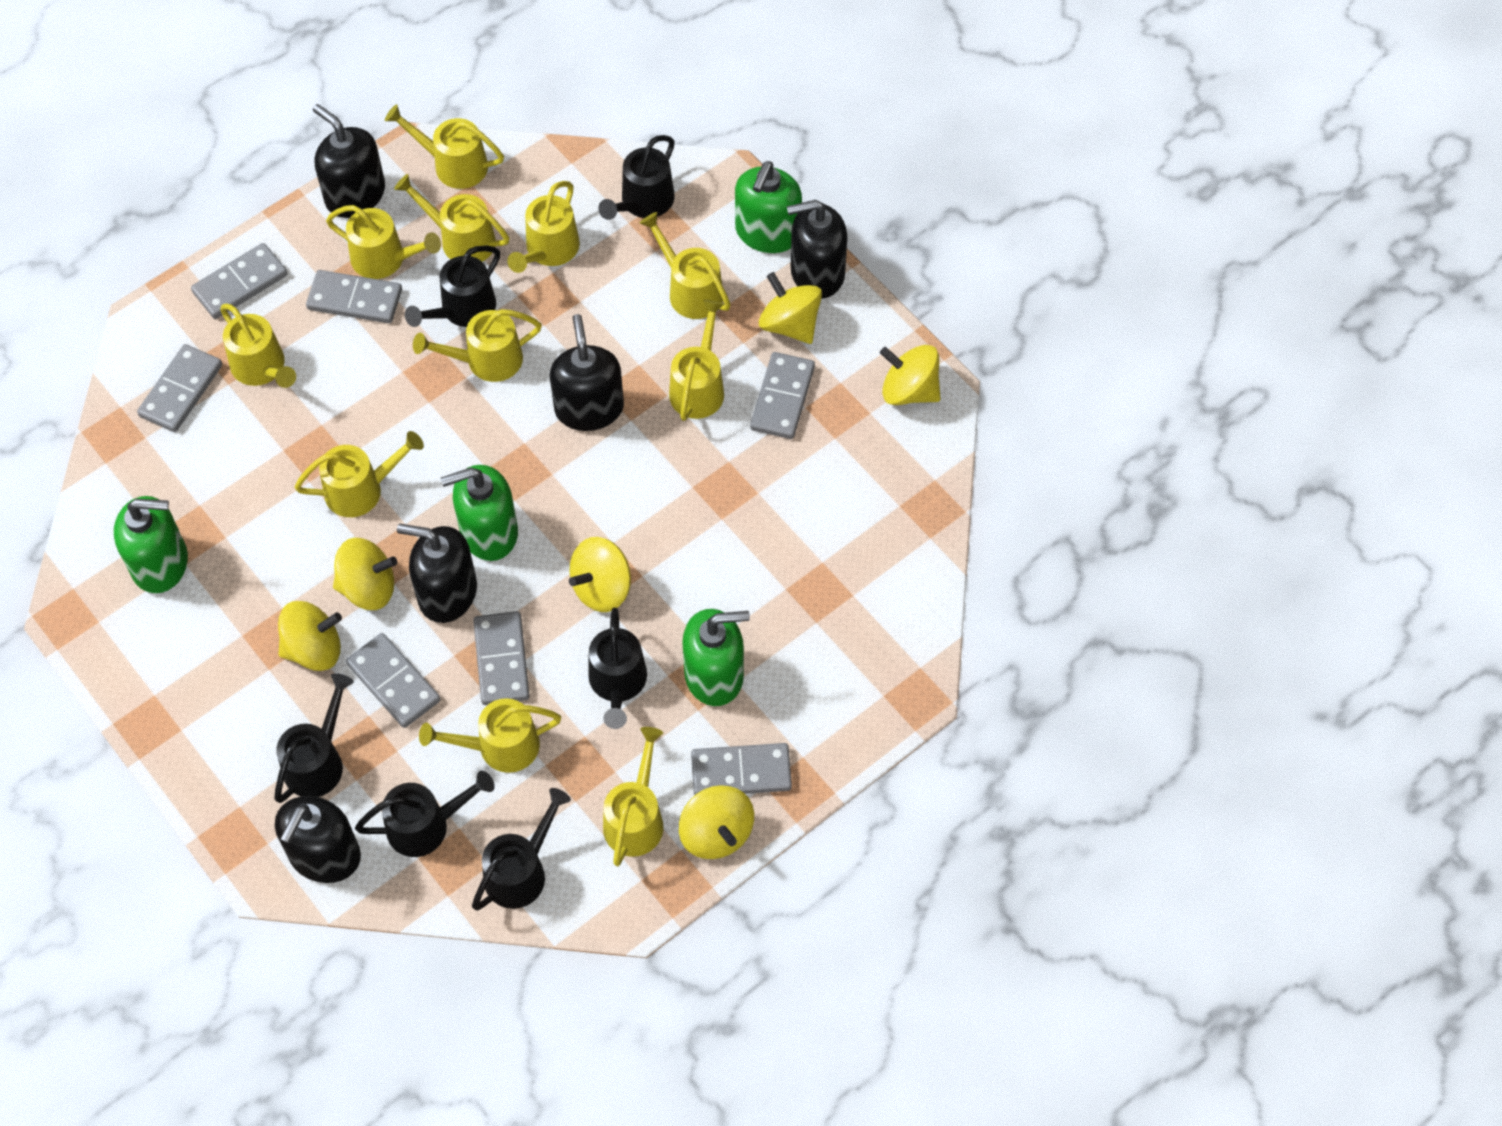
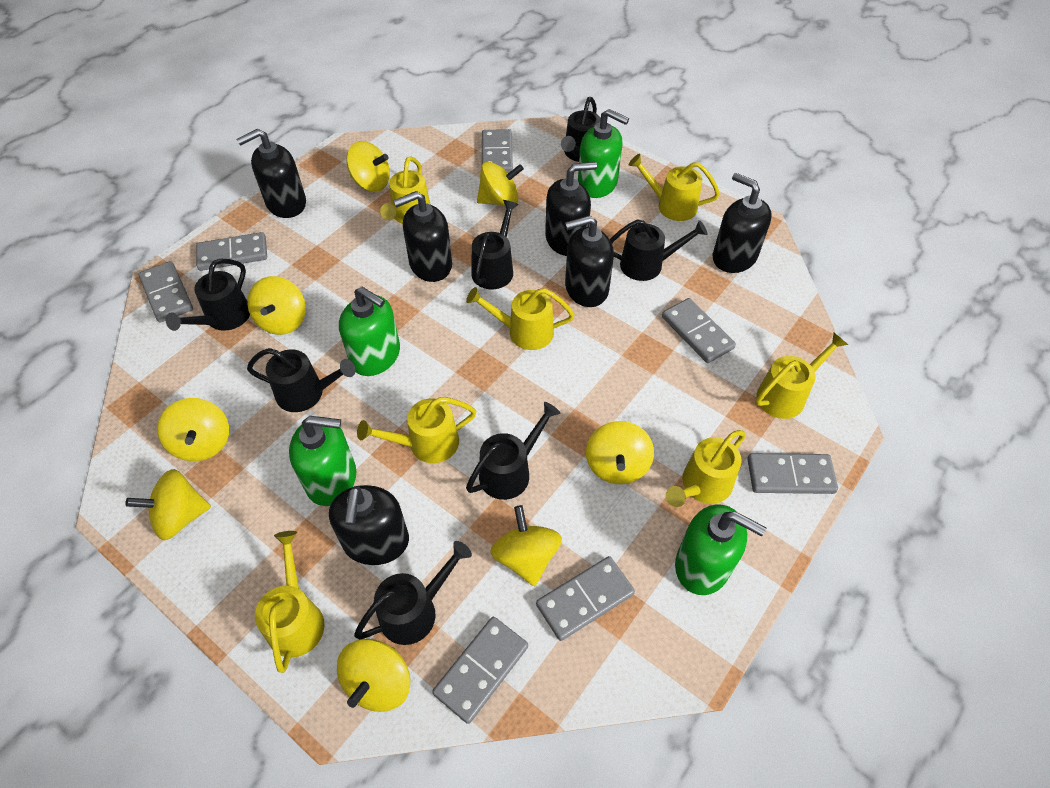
black soap dispenser: 5 -> 6
black watering can: 6 -> 7
yellow spinning top: 6 -> 8
yellow watering can: 11 -> 7

